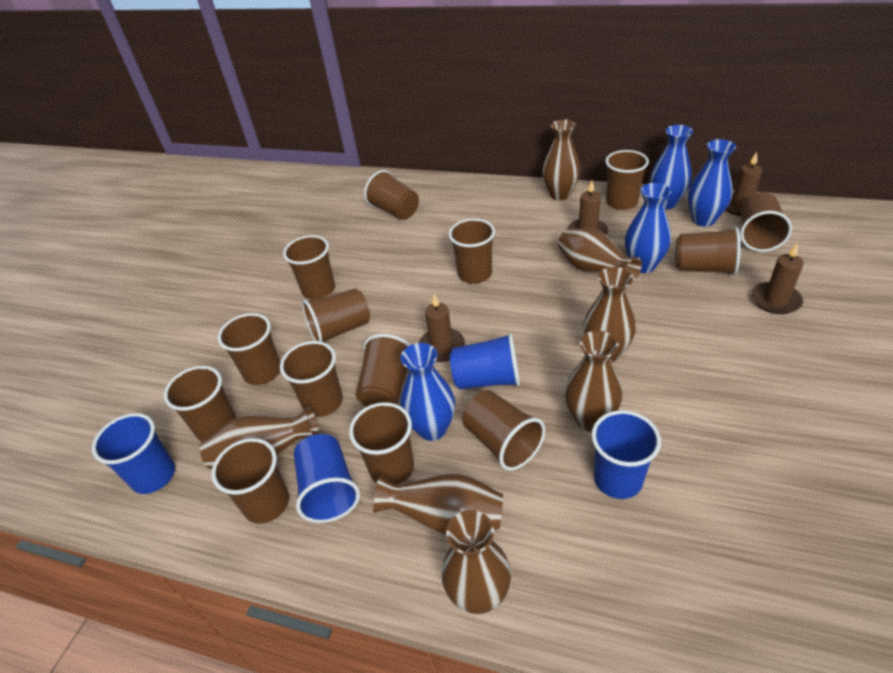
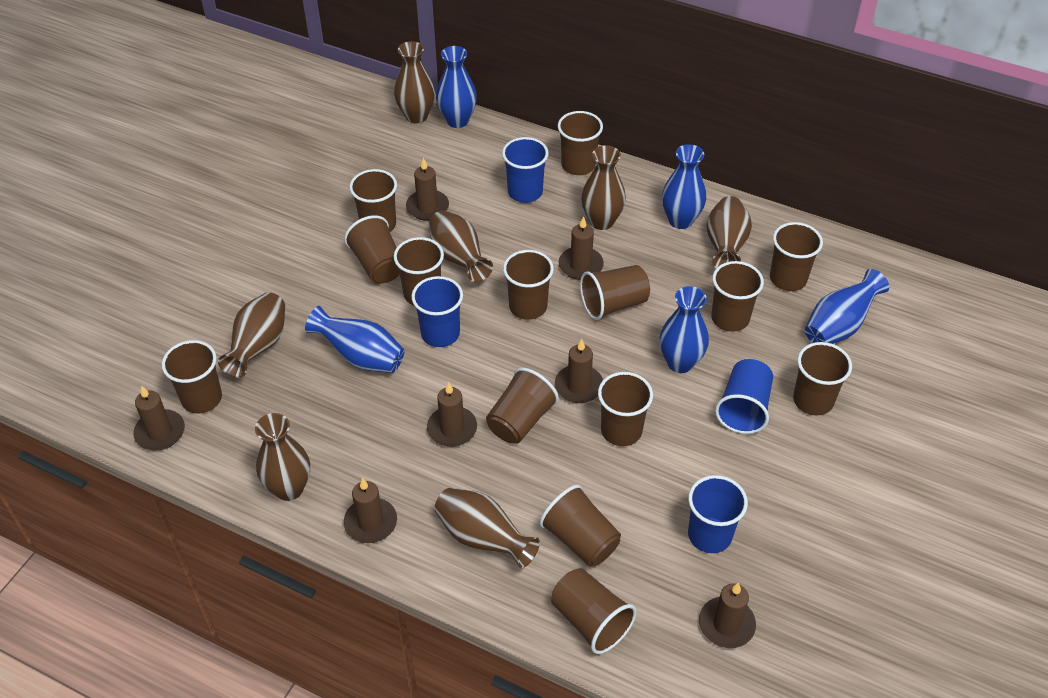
blue vase: 4 -> 5
brown candle: 4 -> 7

